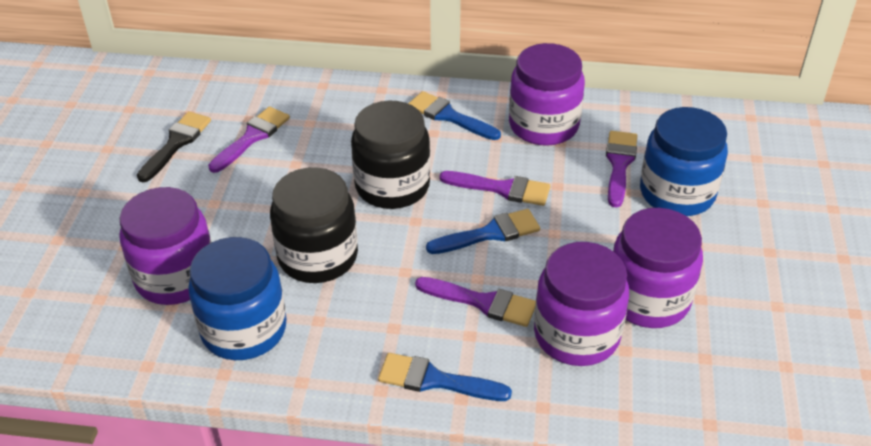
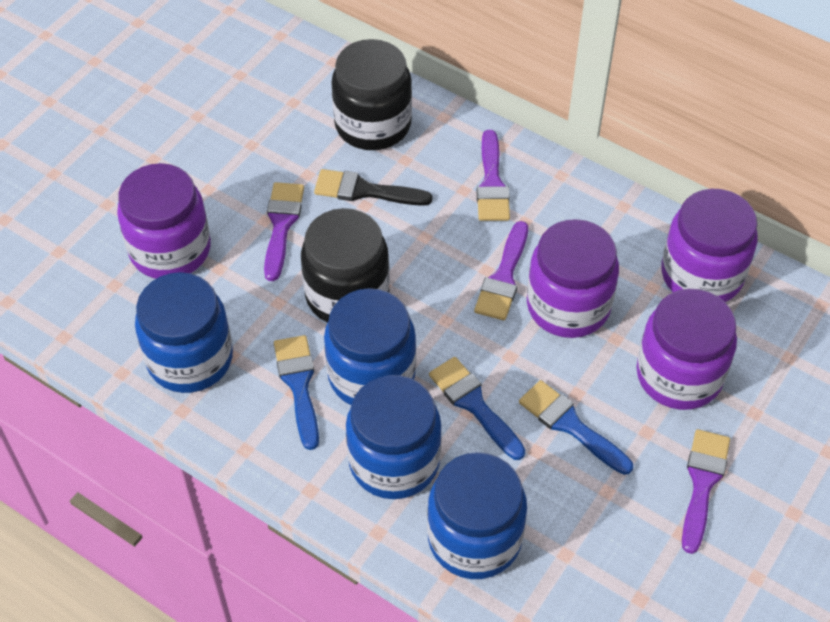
blue jar: 2 -> 4

